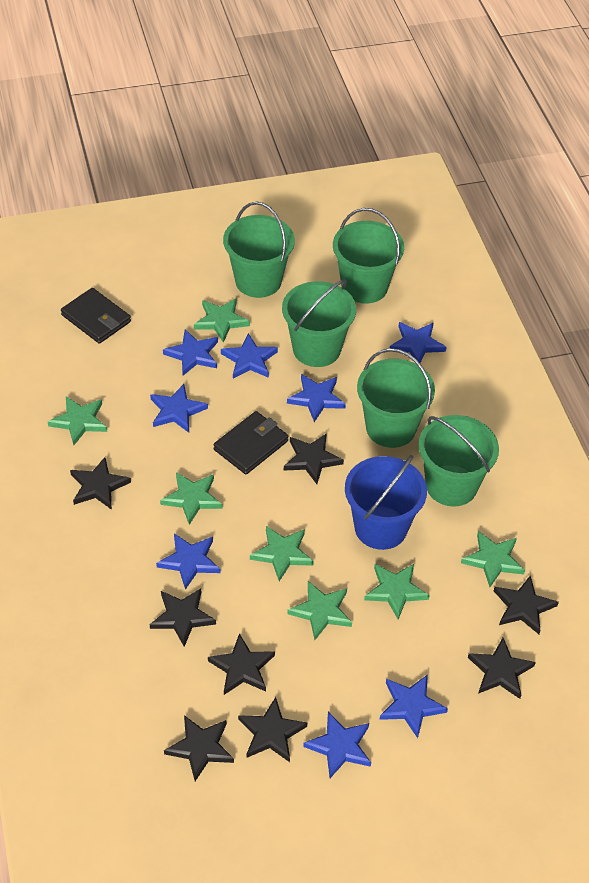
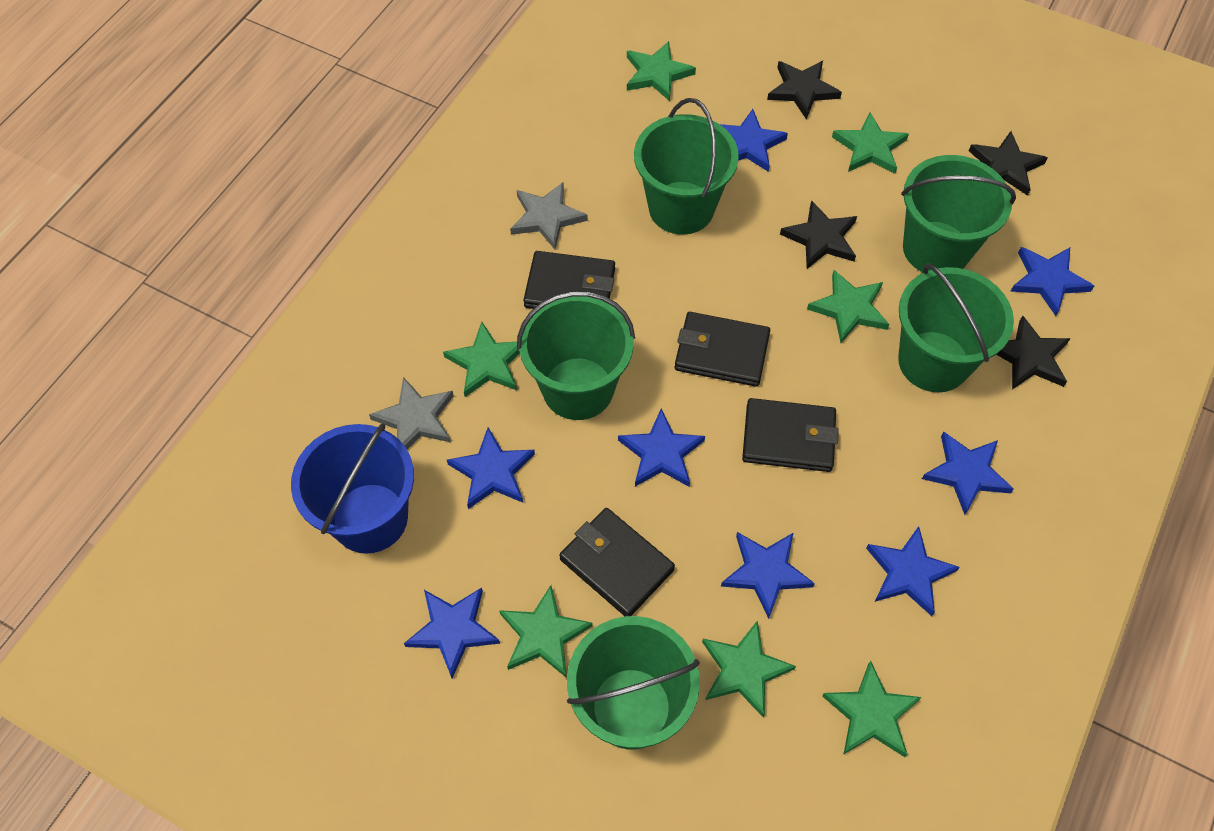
black star: 8 -> 4
black wallet: 2 -> 4
grey star: 0 -> 2

